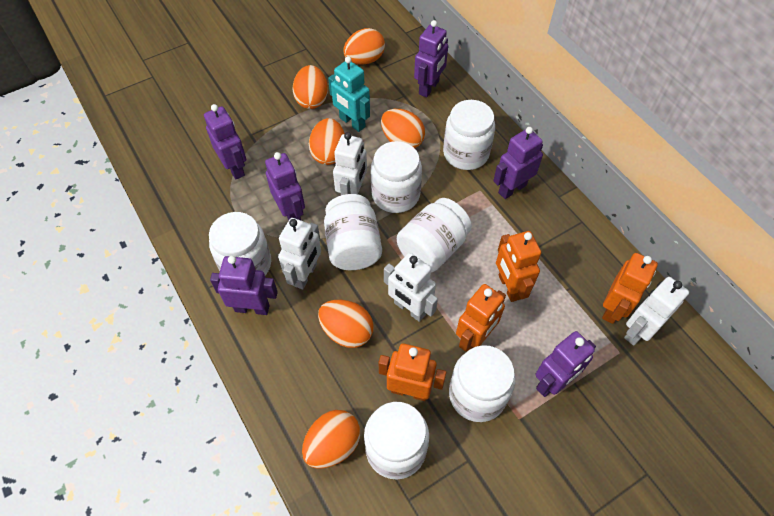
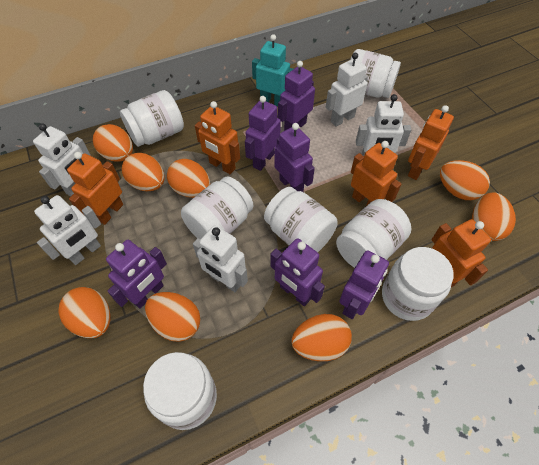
orange egg: 6 -> 8
orange robot: 4 -> 5
white robot: 4 -> 5

